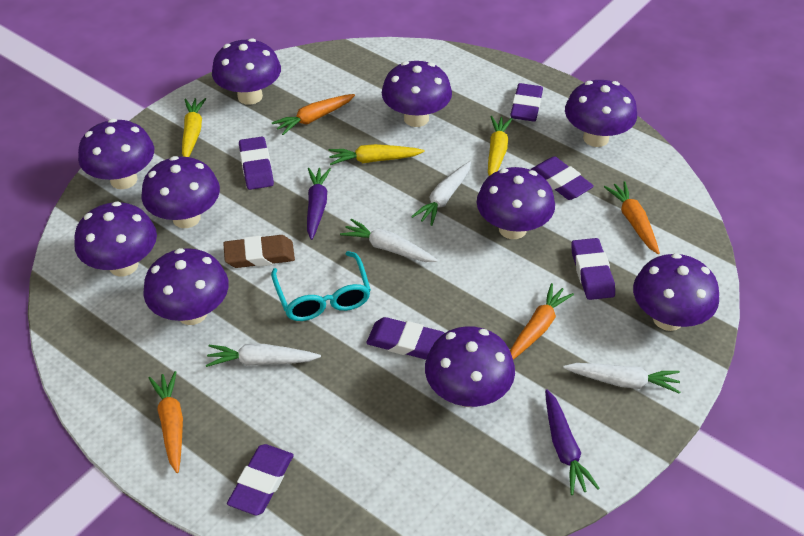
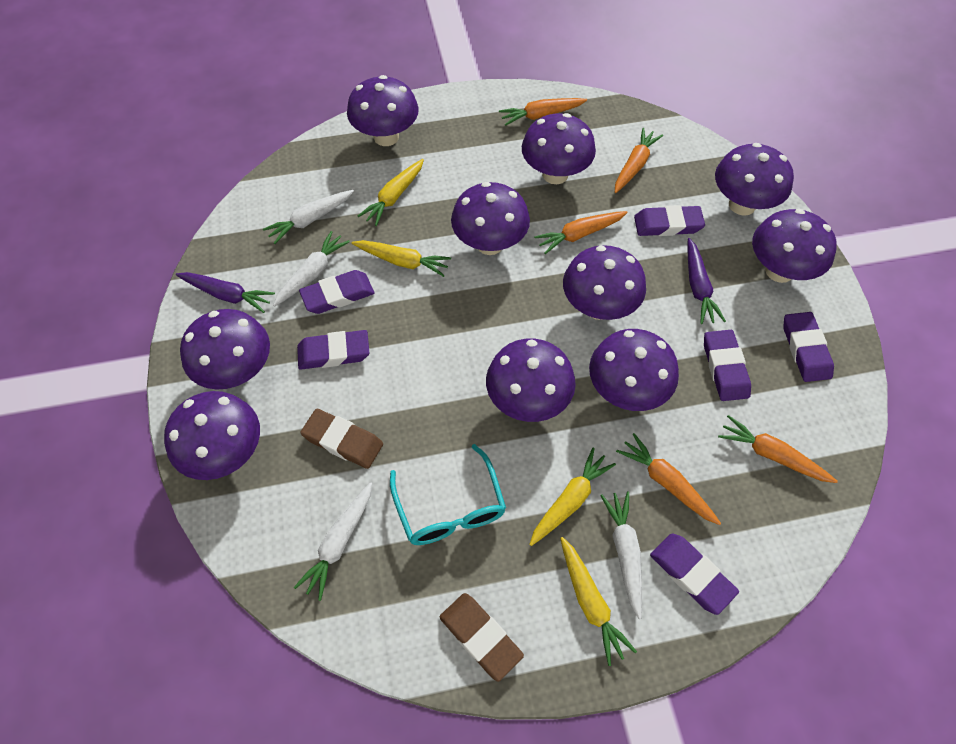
brown eraser: 1 -> 2
orange carrot: 4 -> 5
yellow carrot: 3 -> 4

